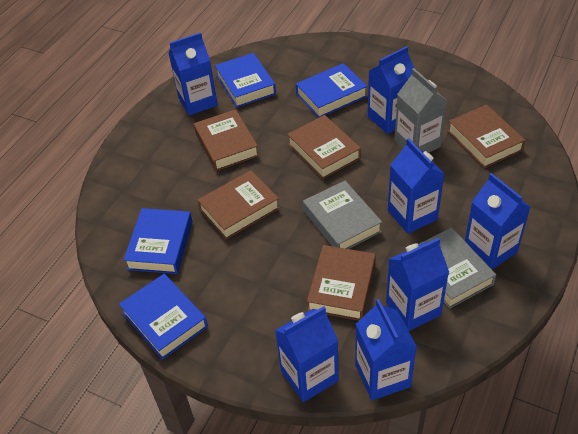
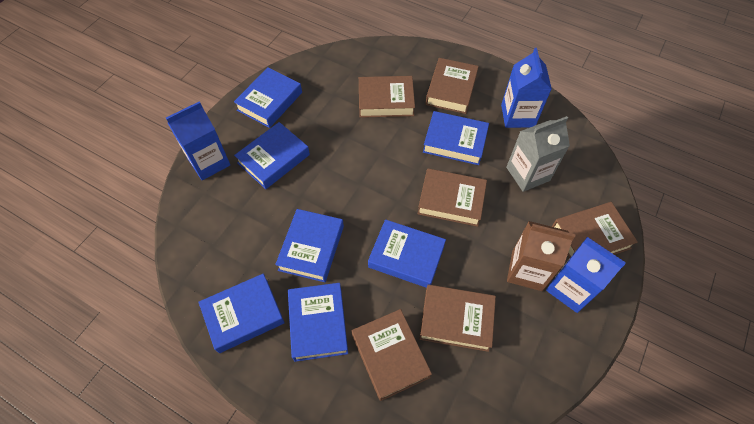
blue book: 4 -> 7
blue carton: 7 -> 3
brown book: 5 -> 6
brown carton: 0 -> 1
grey book: 2 -> 0

